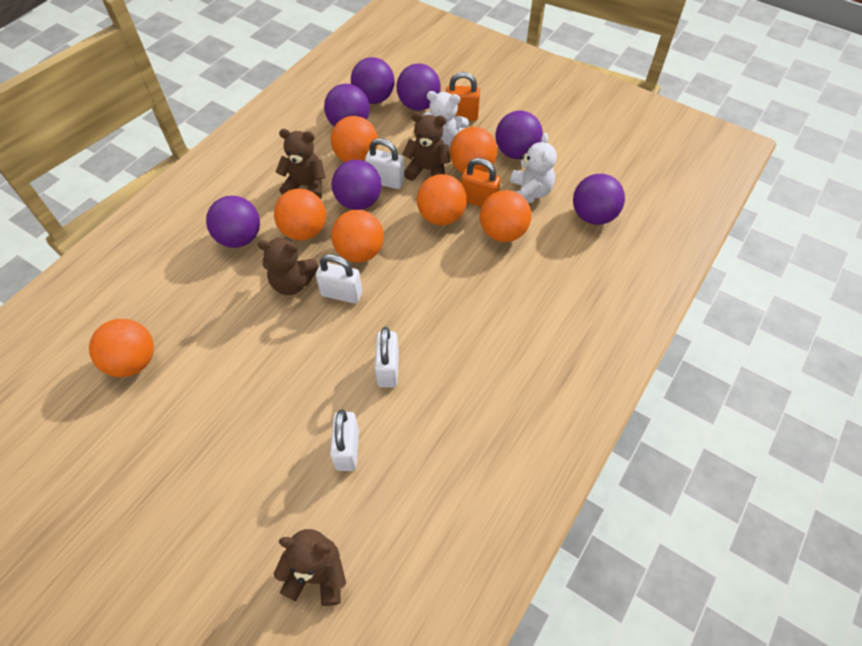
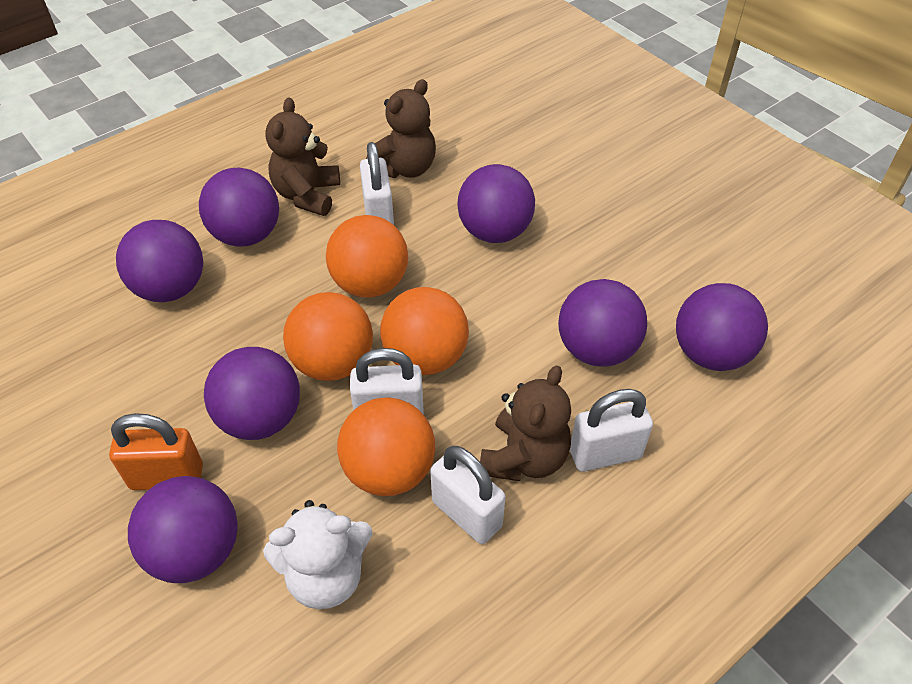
brown teddy bear: 4 -> 3
orange ball: 7 -> 4
orange padlock: 2 -> 1
white teddy bear: 2 -> 1

